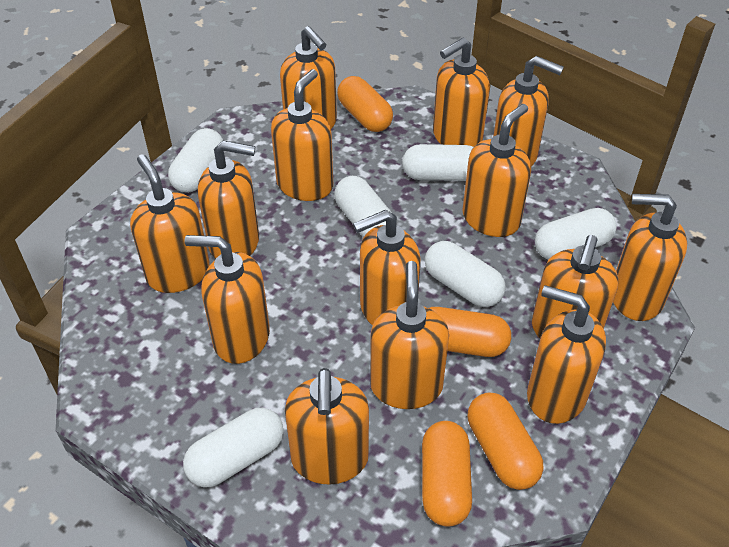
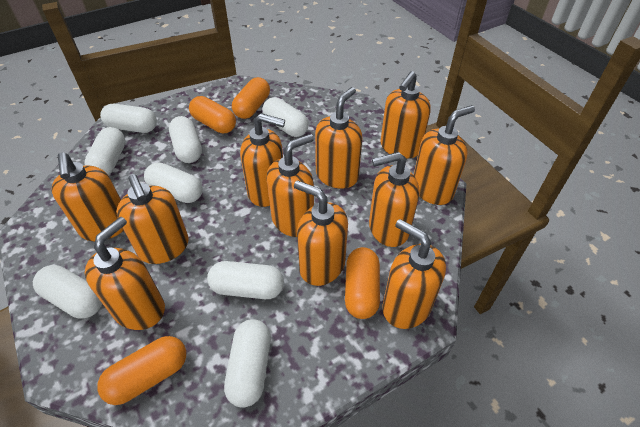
orange soap dispenser: 14 -> 11
white capsule: 6 -> 8

